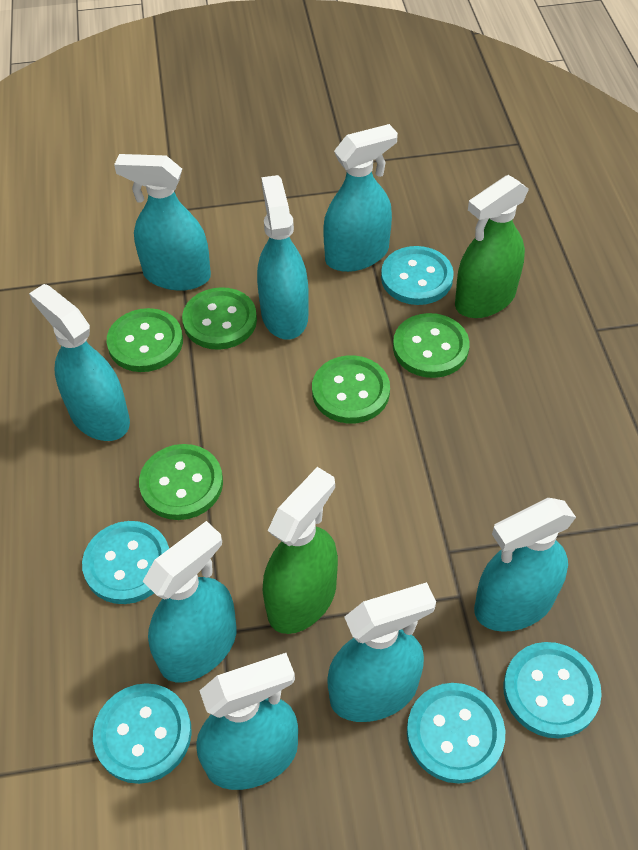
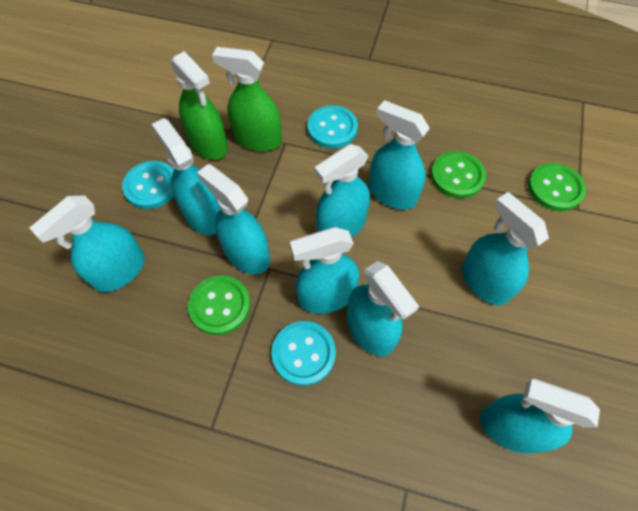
green button: 5 -> 3
turquoise button: 5 -> 3
turquoise spray bottle: 8 -> 9

